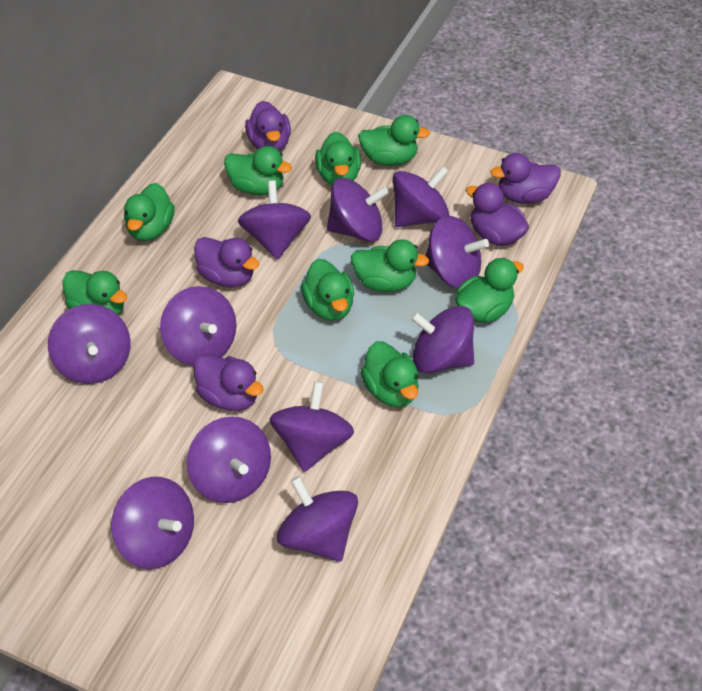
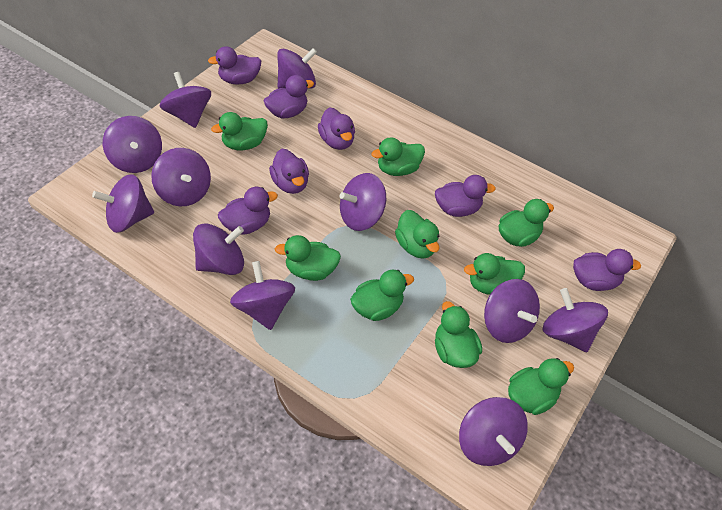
purple duck: 5 -> 7

